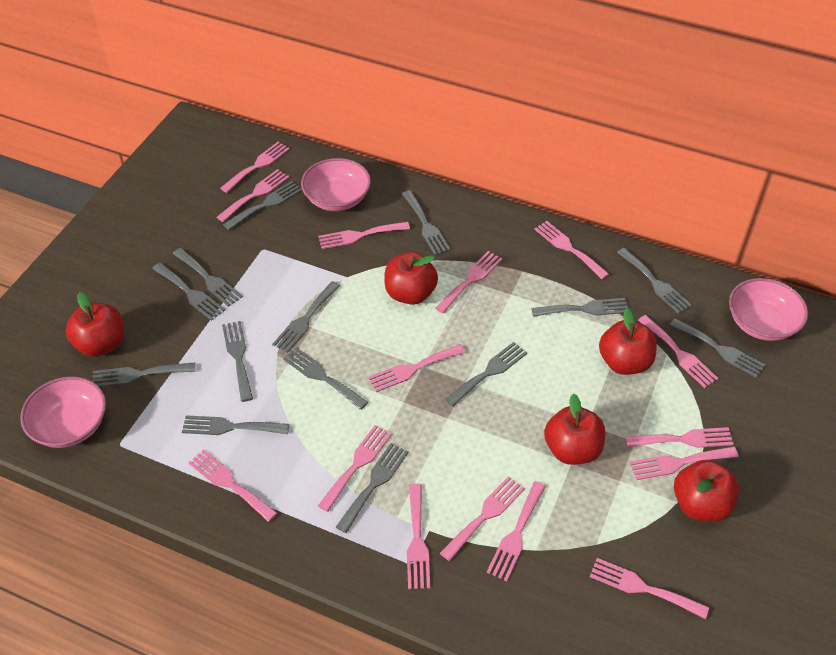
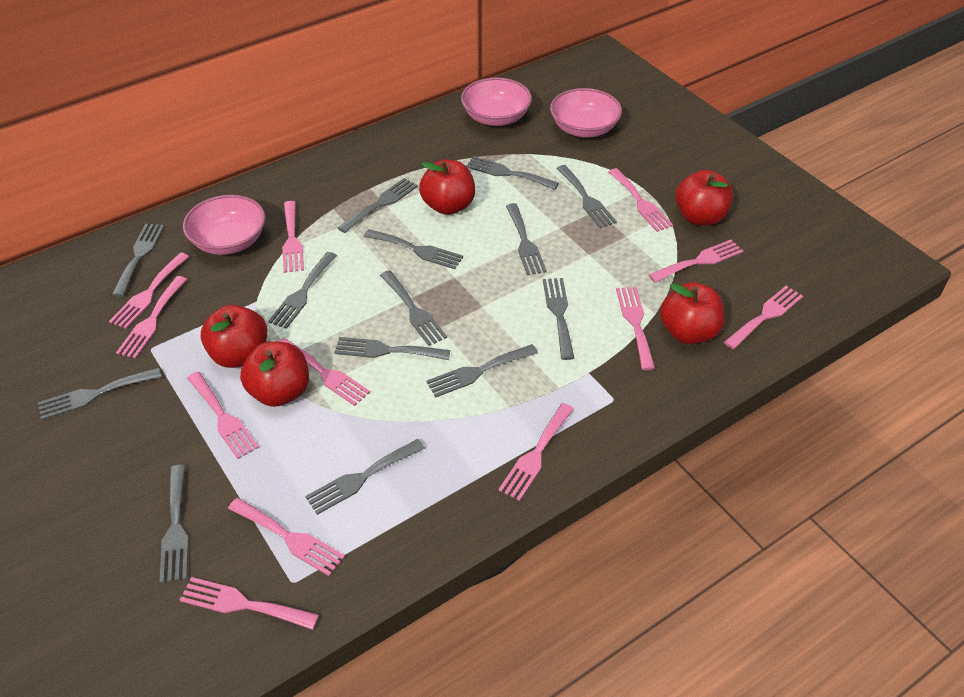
pink fork: 15 -> 12

